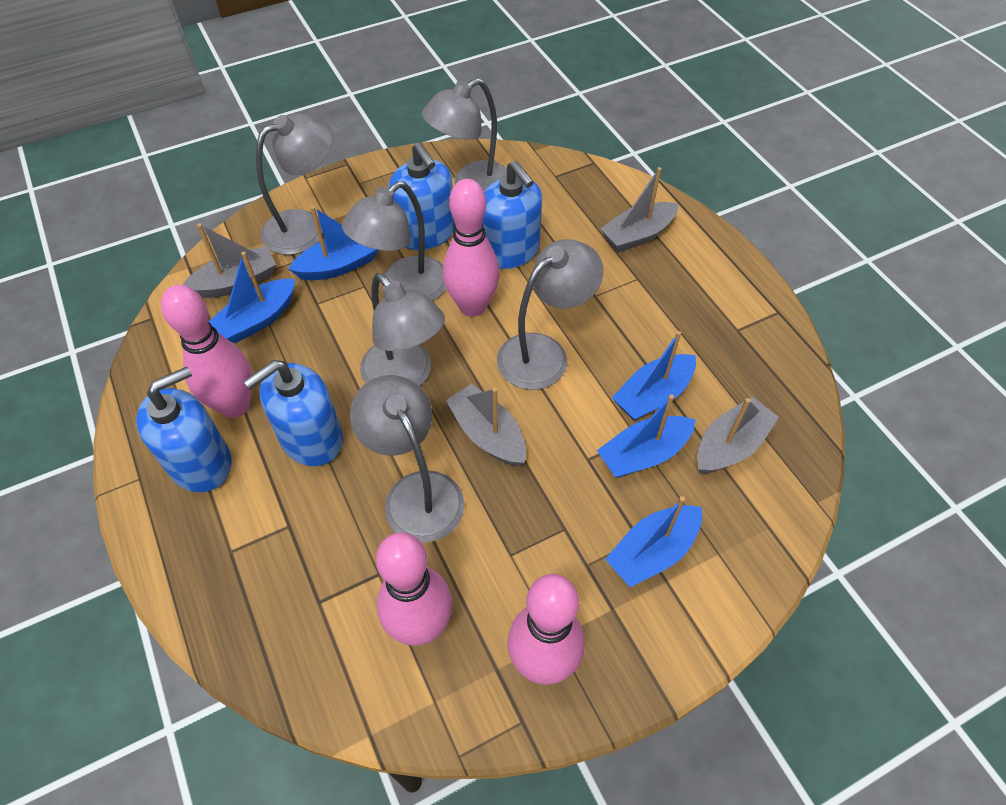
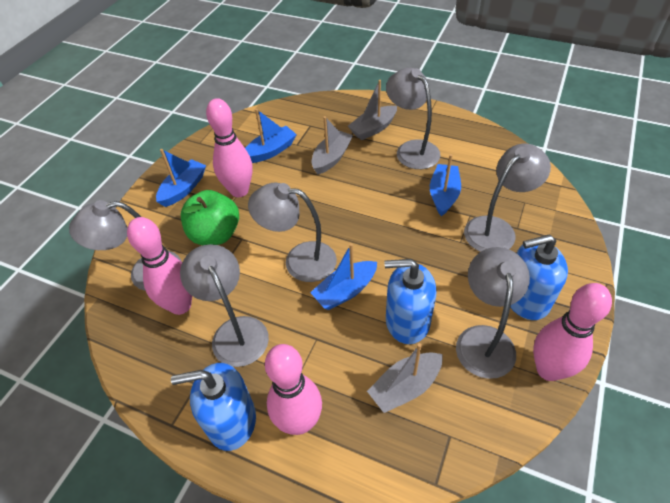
blue boat: 5 -> 4
blue soap dispenser: 4 -> 3
green apple: 0 -> 1
grey boat: 4 -> 3

